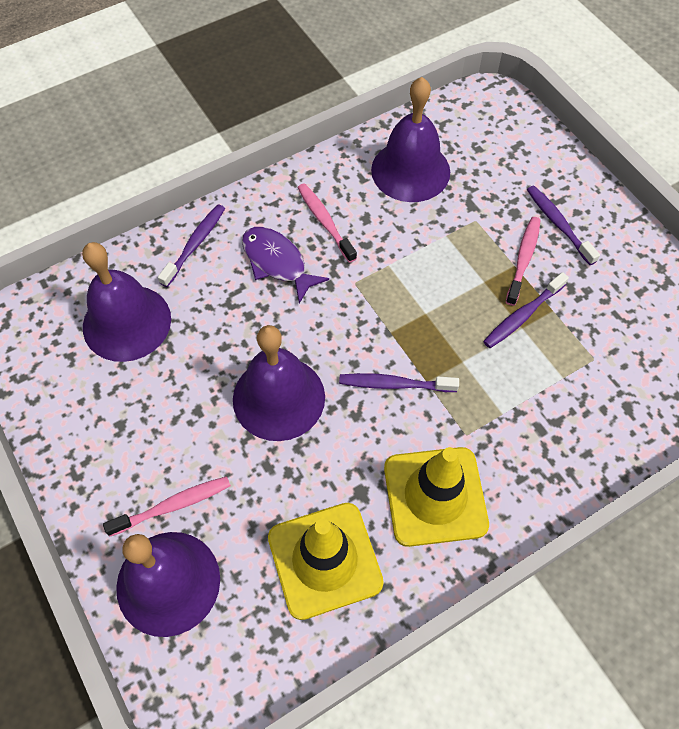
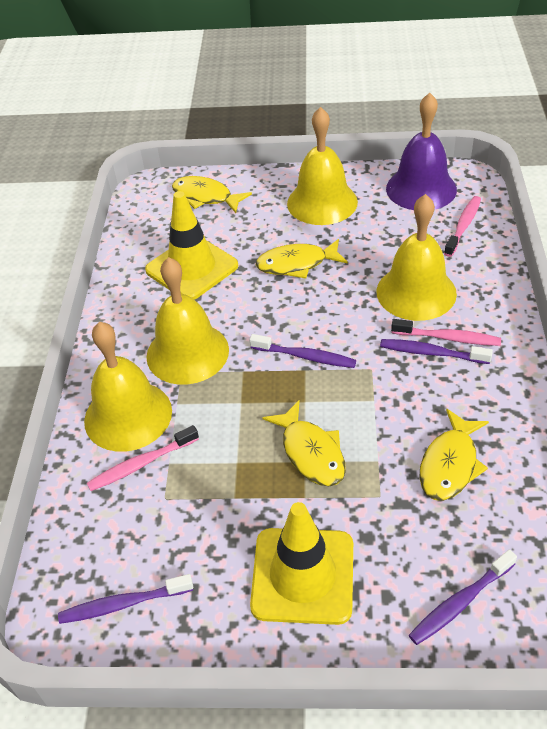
purple bell: 4 -> 1
purple fish: 1 -> 0
yellow bell: 0 -> 4
yellow fish: 0 -> 4

